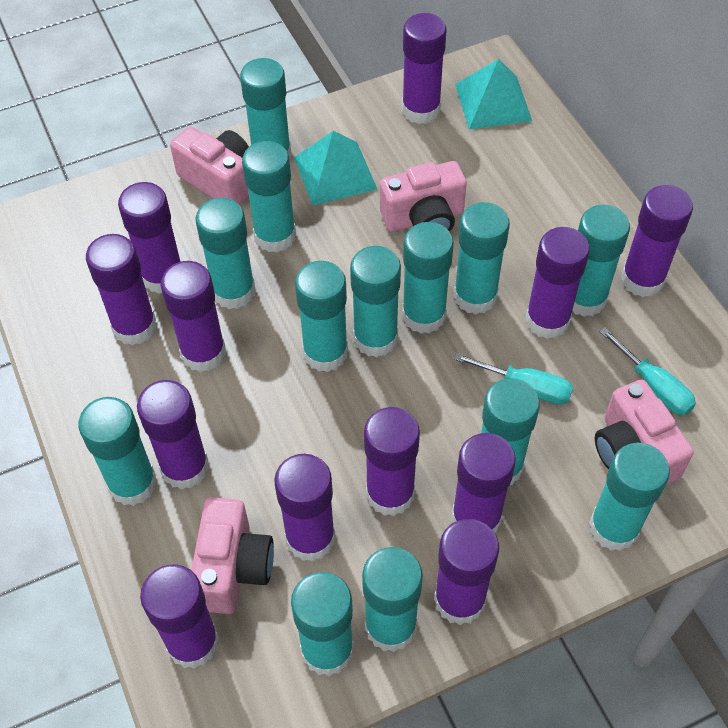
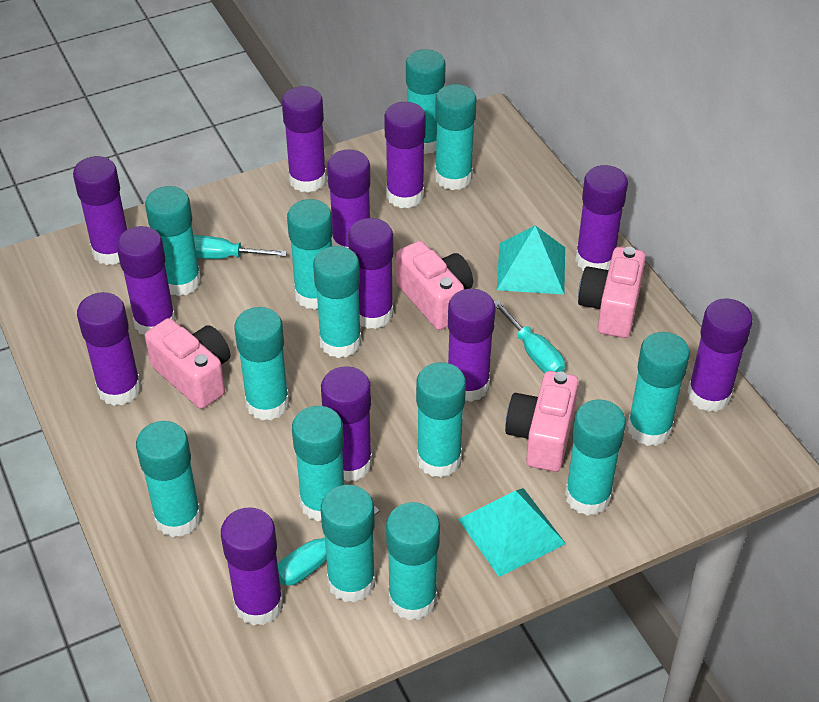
turquoise screwdriver: 2 -> 3

